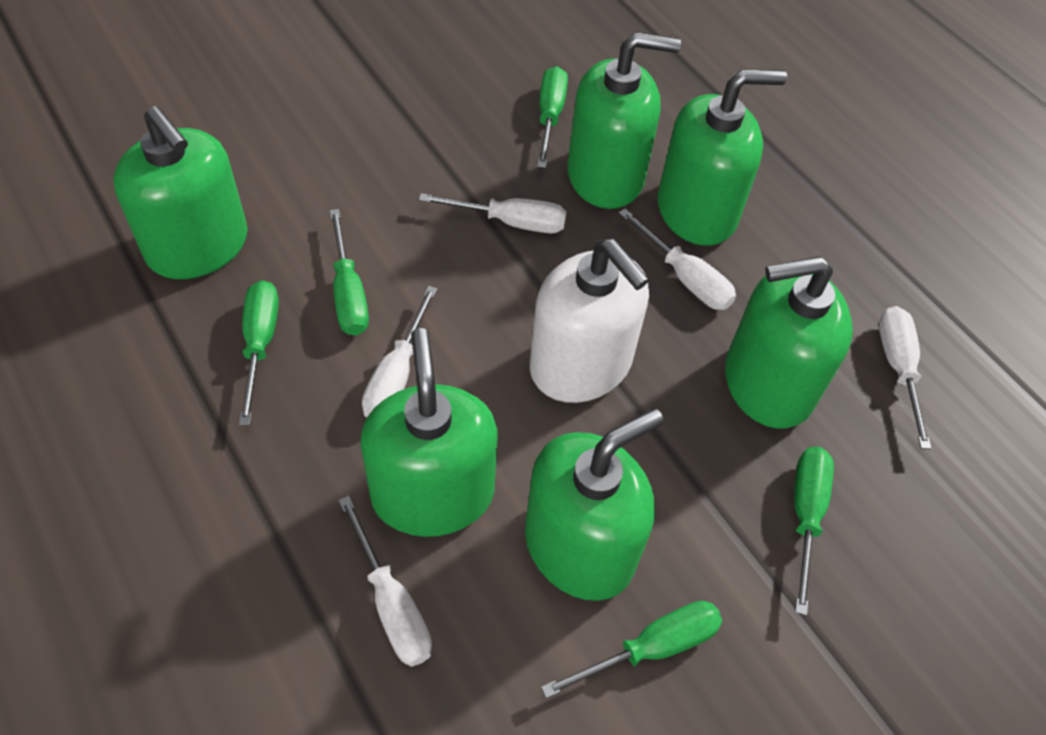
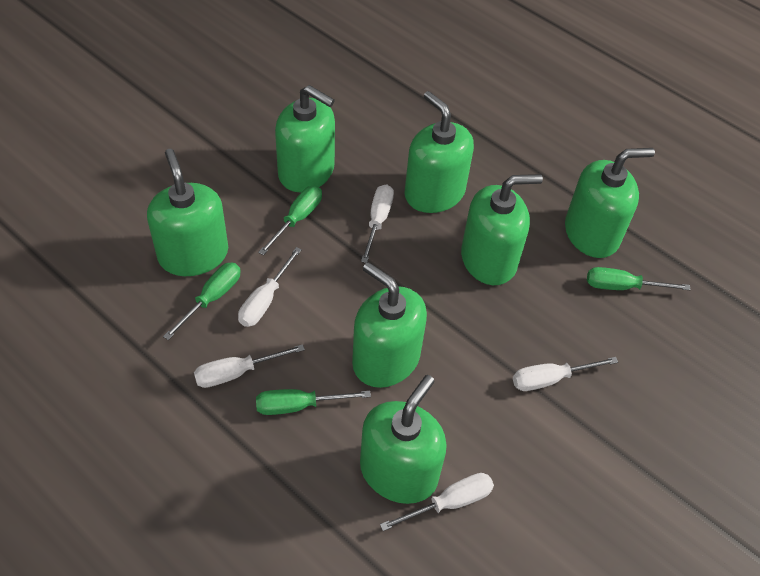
green screwdriver: 5 -> 4
green soap dispenser: 6 -> 7
white soap dispenser: 1 -> 0

